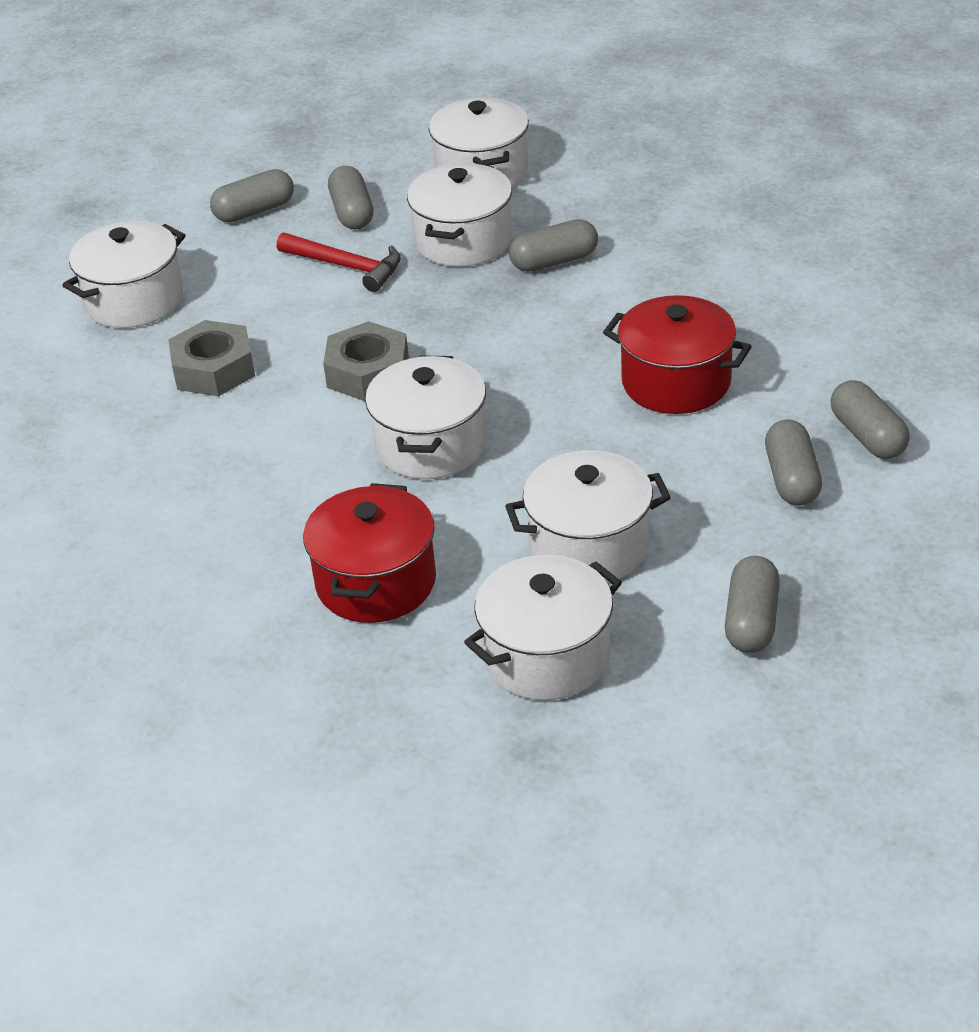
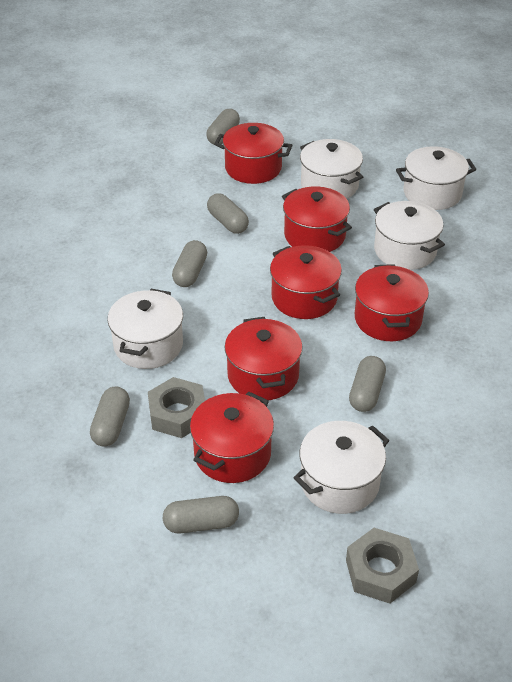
red hammer: 1 -> 0
red pot: 2 -> 6
white pot: 6 -> 5

